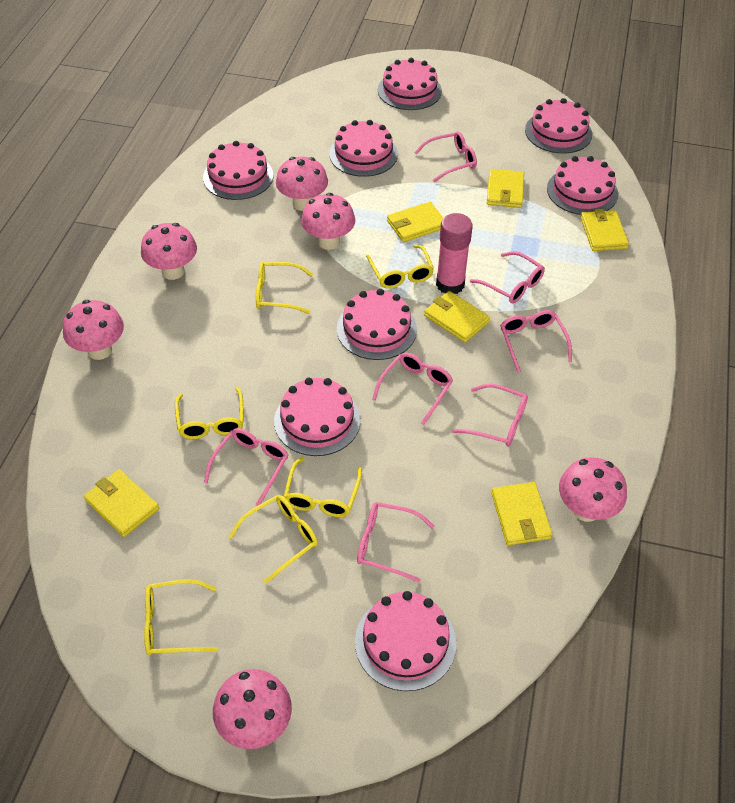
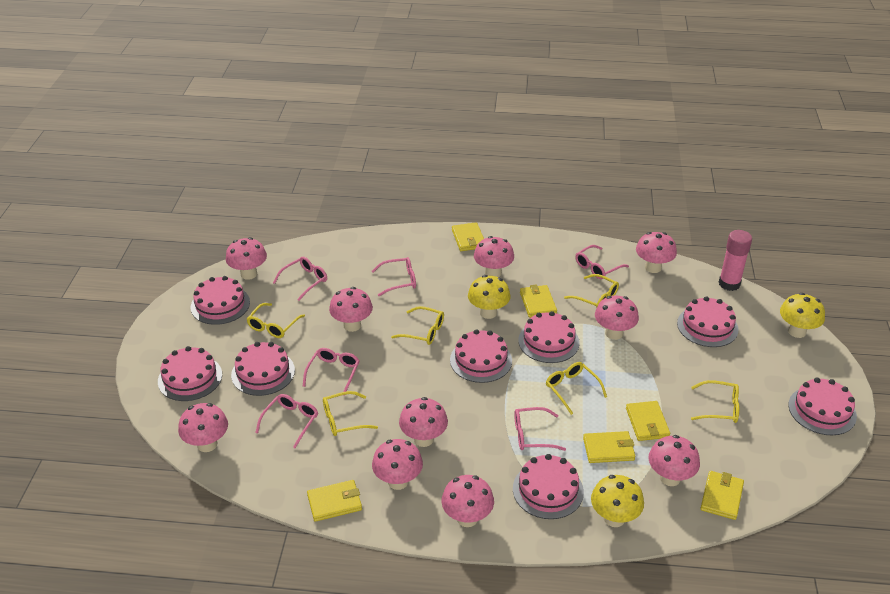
pink glasses: 7 -> 6
pink mushroom: 6 -> 10
yellow mushroom: 0 -> 3

